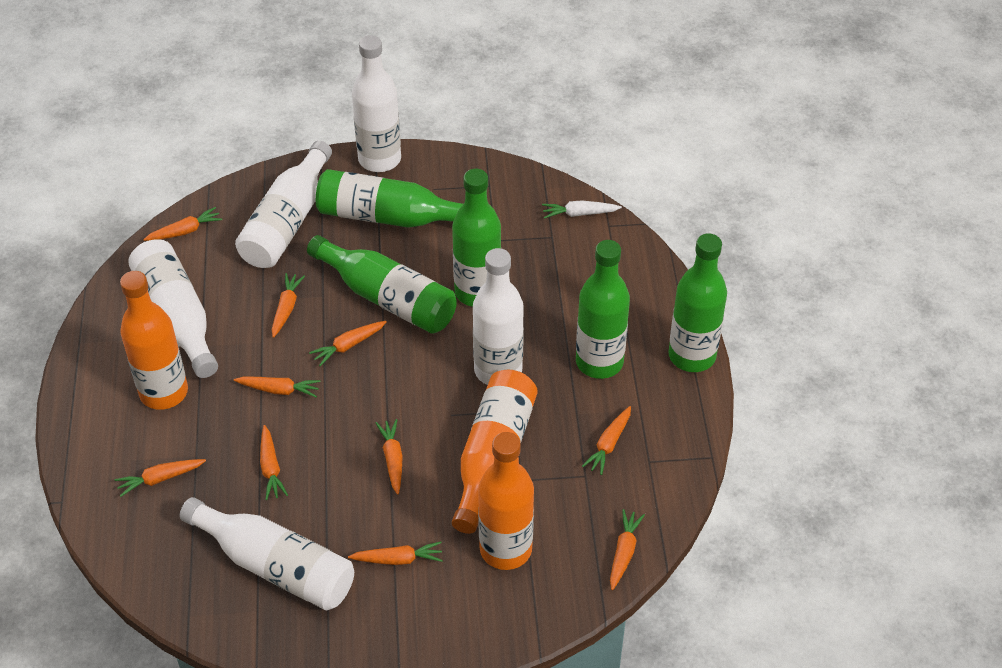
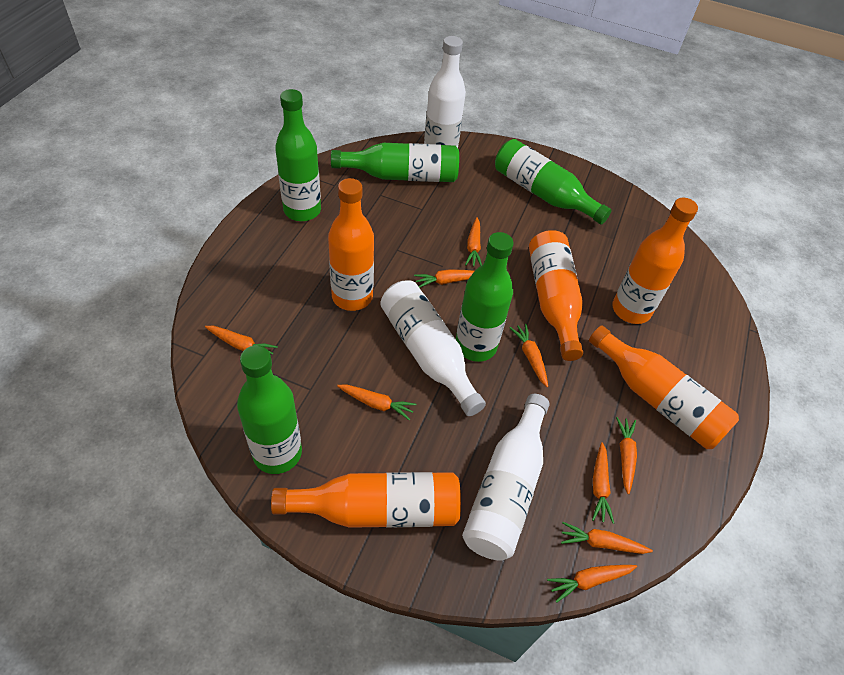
orange bottle: 3 -> 5
orange carrot: 10 -> 9
white bottle: 5 -> 3
white carrot: 1 -> 0

